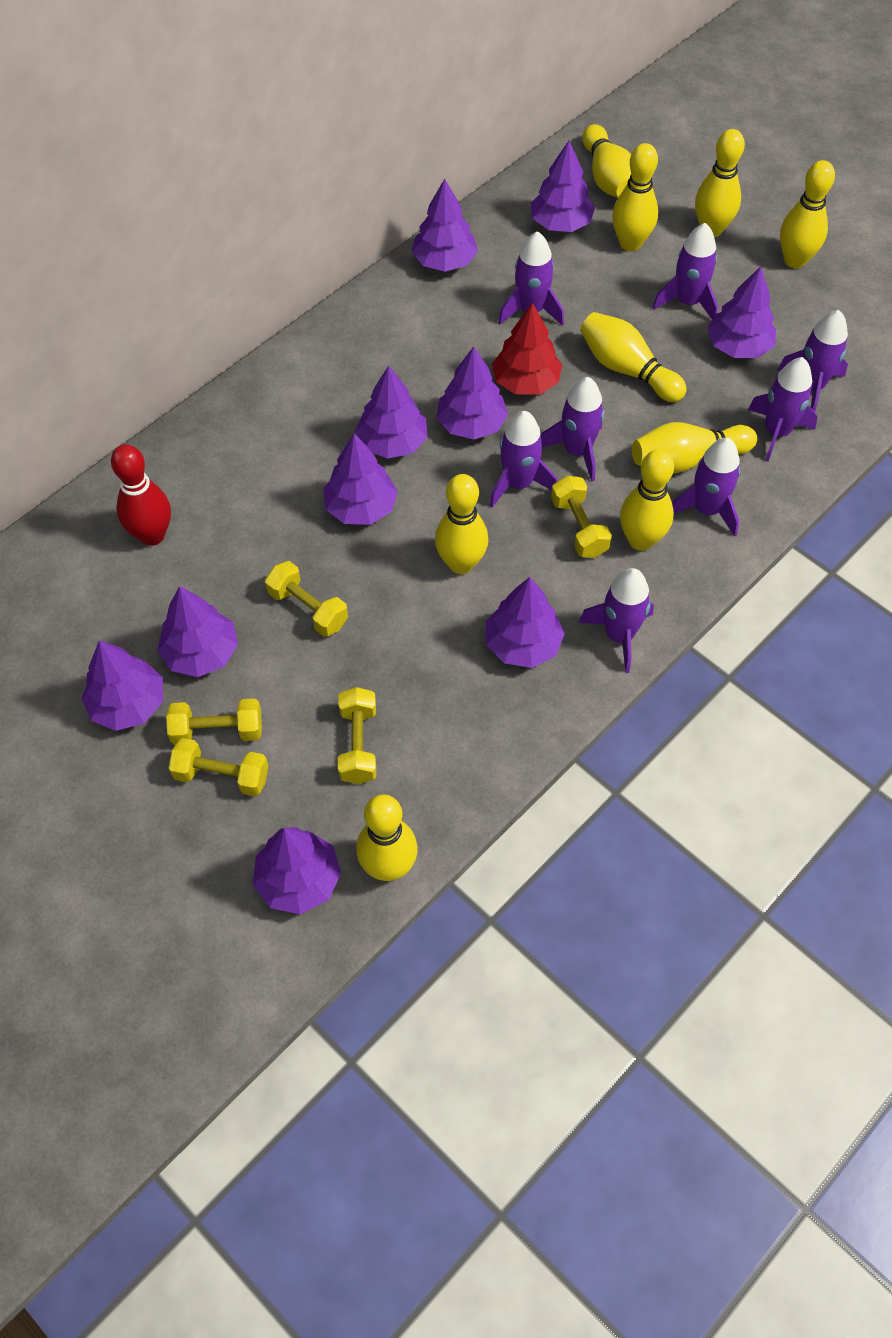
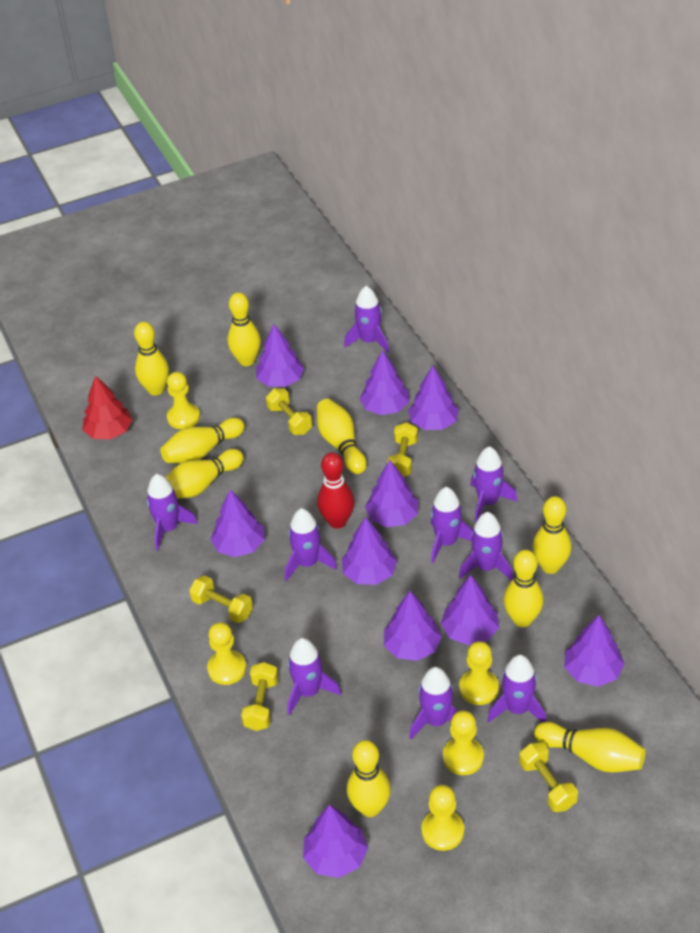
purple rocket: 8 -> 9
yellow pawn: 0 -> 5

